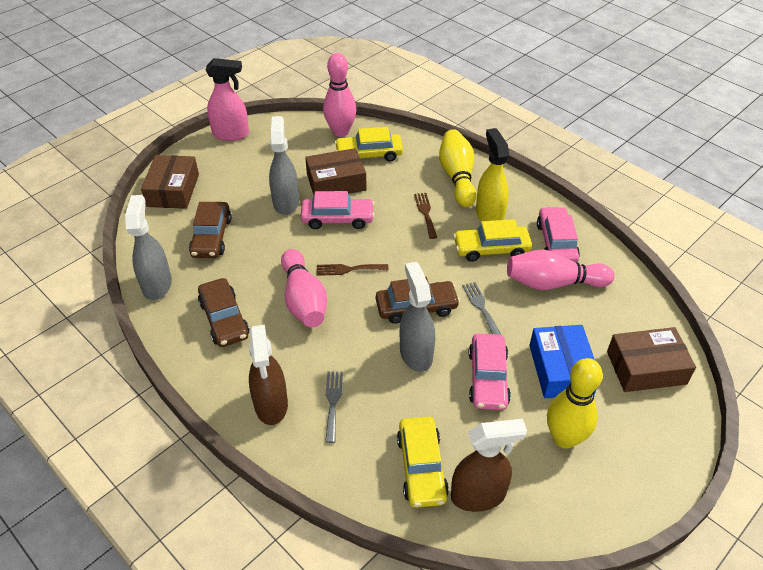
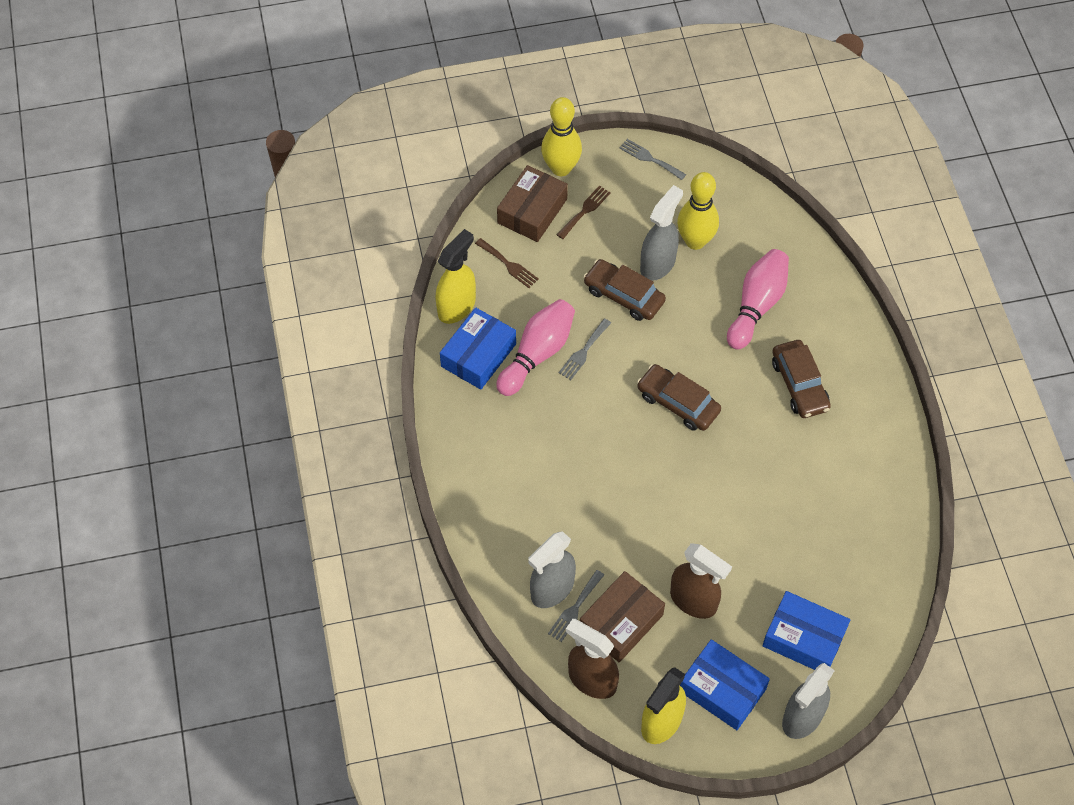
blue box: 1 -> 3
brown box: 3 -> 2
grey fork: 2 -> 3
pink bowling pin: 3 -> 2
pink car: 3 -> 0
pink spray bottle: 1 -> 0
yellow car: 3 -> 0
yellow spray bottle: 1 -> 2

